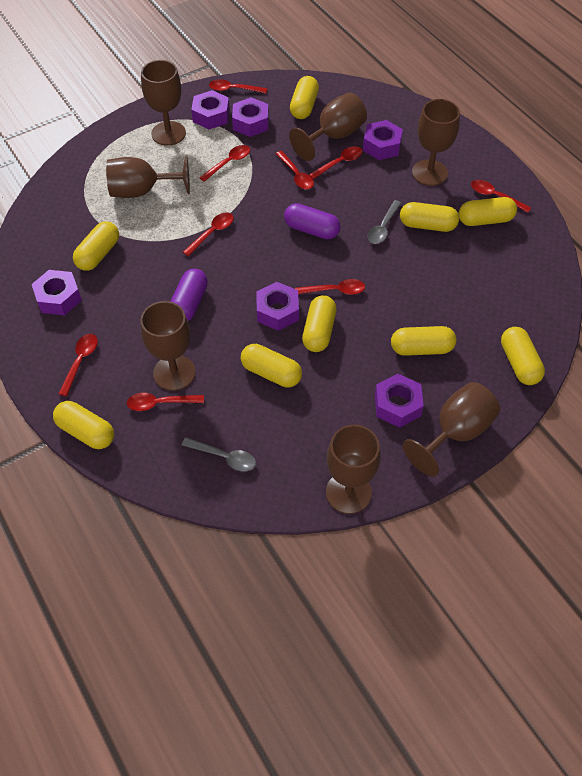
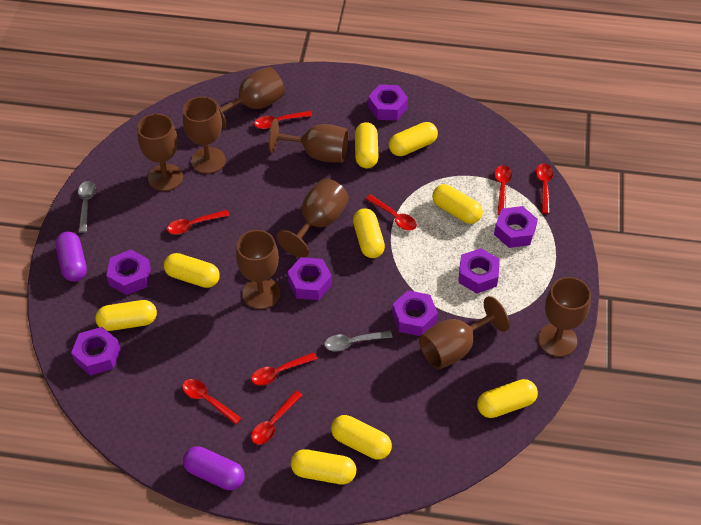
brown goblet: 7 -> 8
purple nut: 6 -> 7
red spoon: 9 -> 8

